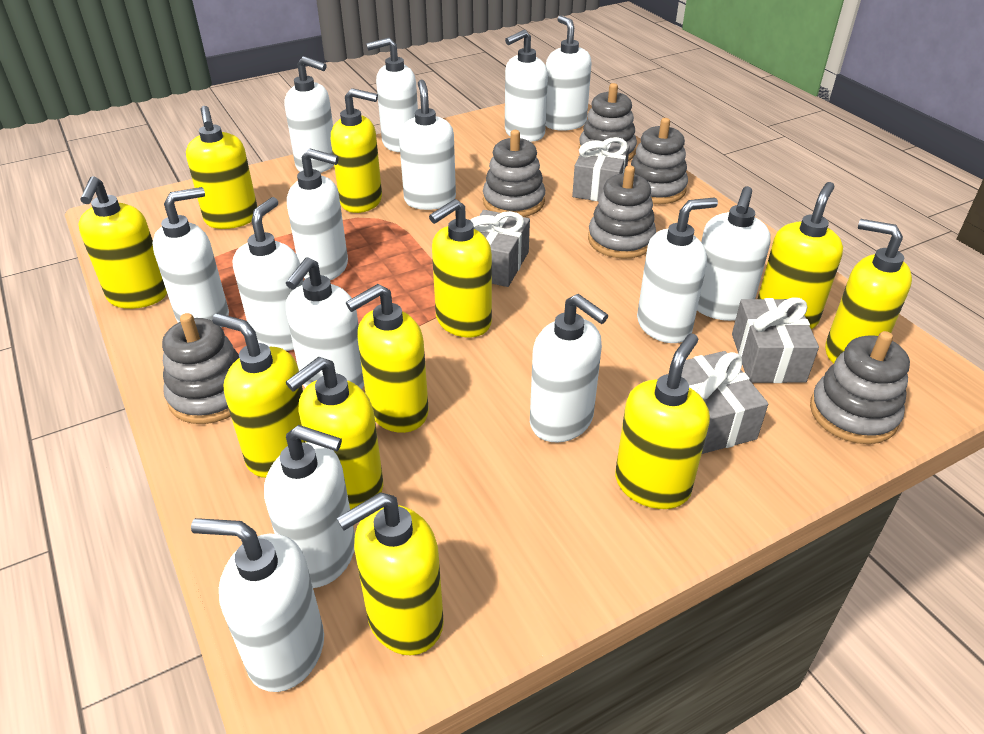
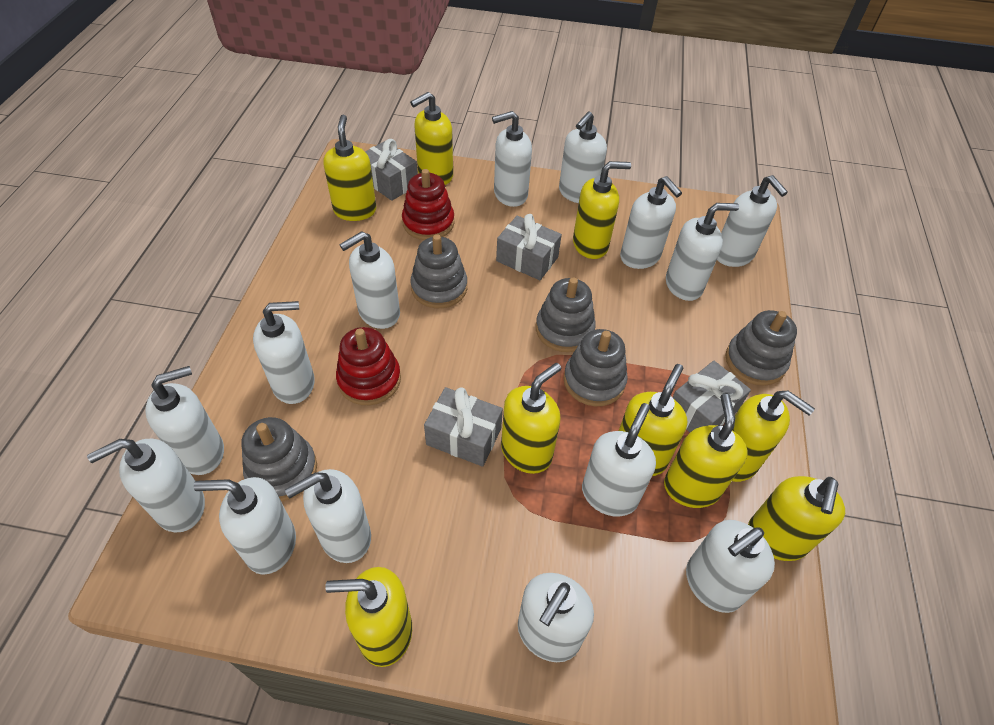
grey stacking toy: 6 -> 5
red stacking toy: 0 -> 2
yellow soap dispenser: 11 -> 9

